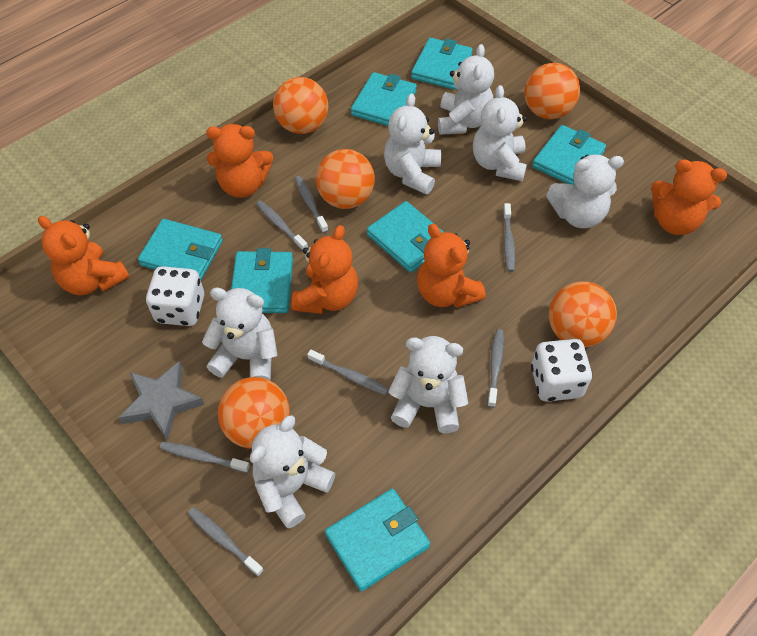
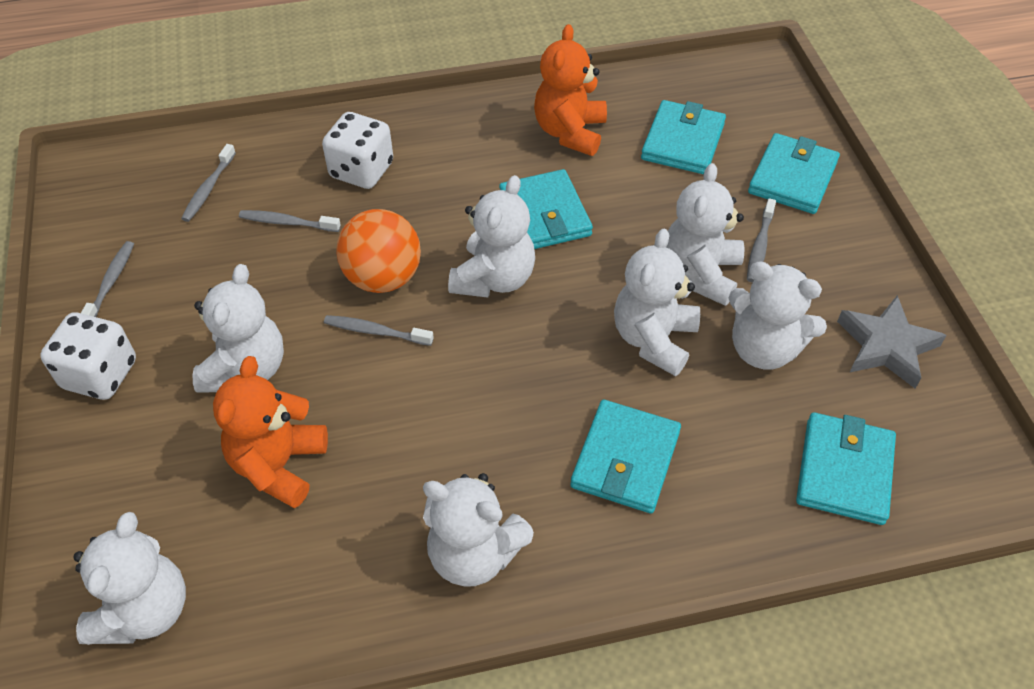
grey toothbrush: 7 -> 5
orange ball: 5 -> 1
orange teddy bear: 5 -> 2
turquoise wallet: 7 -> 5

